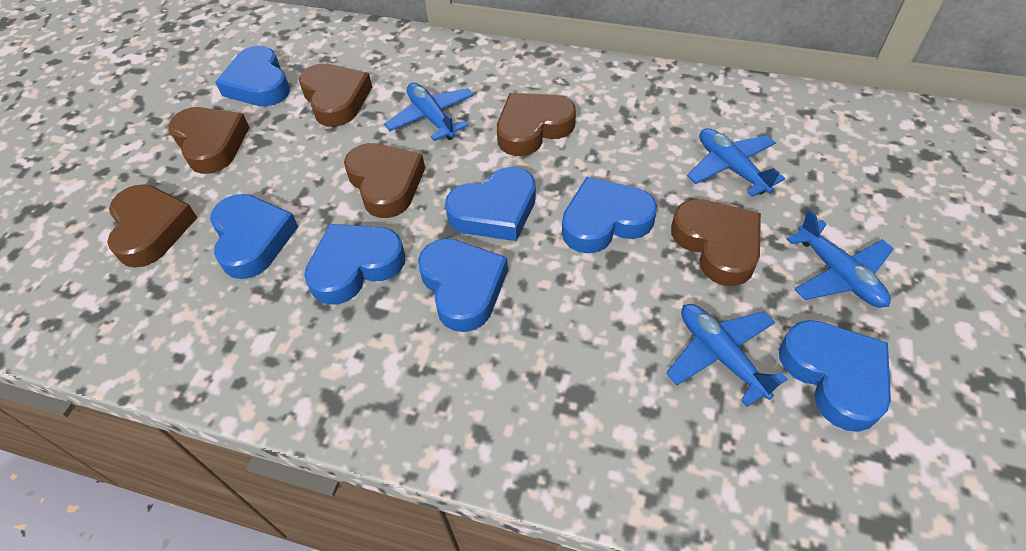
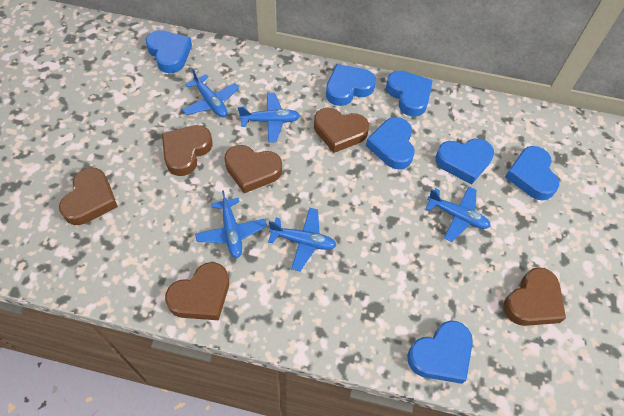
blue plane: 4 -> 5

